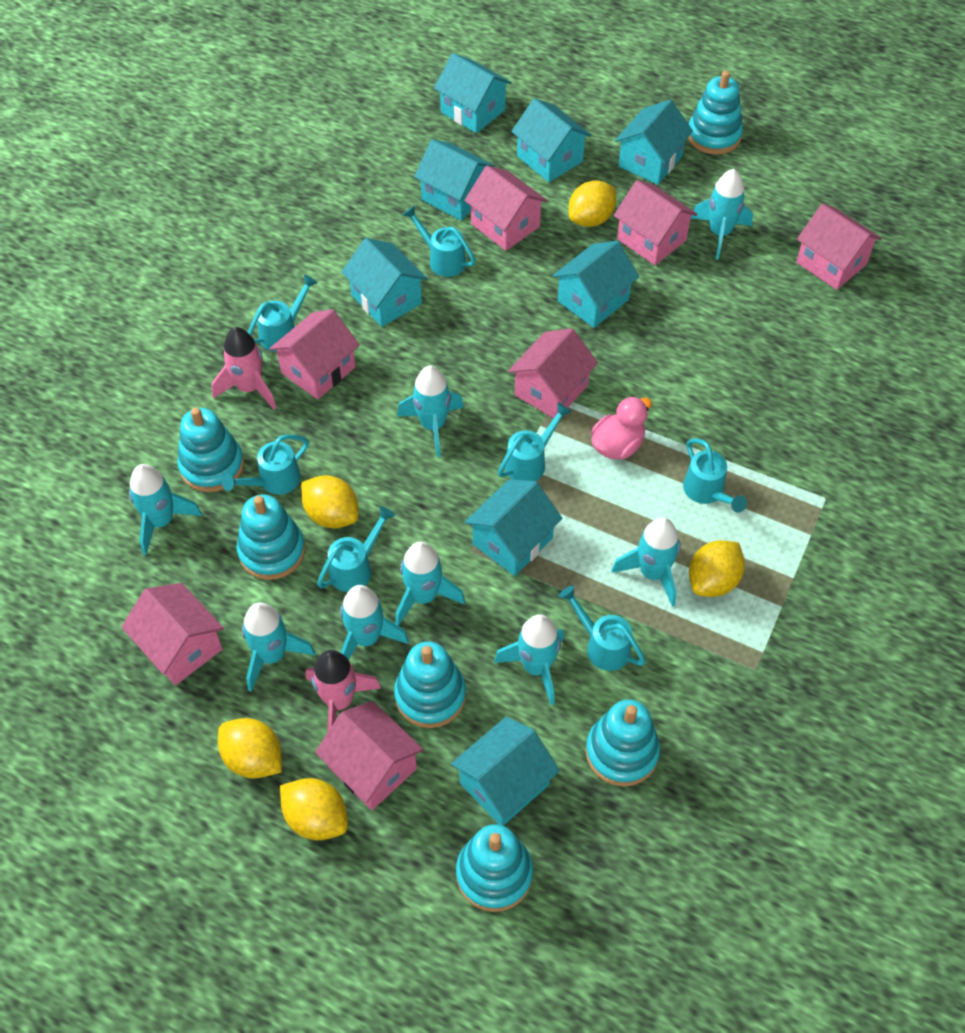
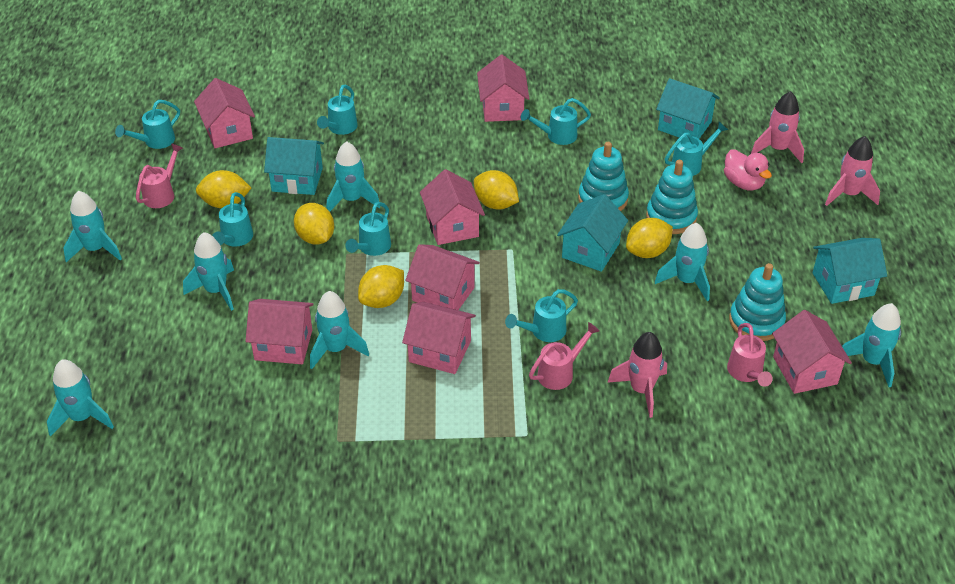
pink rocket: 2 -> 3
pink watering can: 0 -> 3
turquoise house: 8 -> 4
turquoise rocket: 8 -> 7
turquoise stacking toy: 6 -> 3

